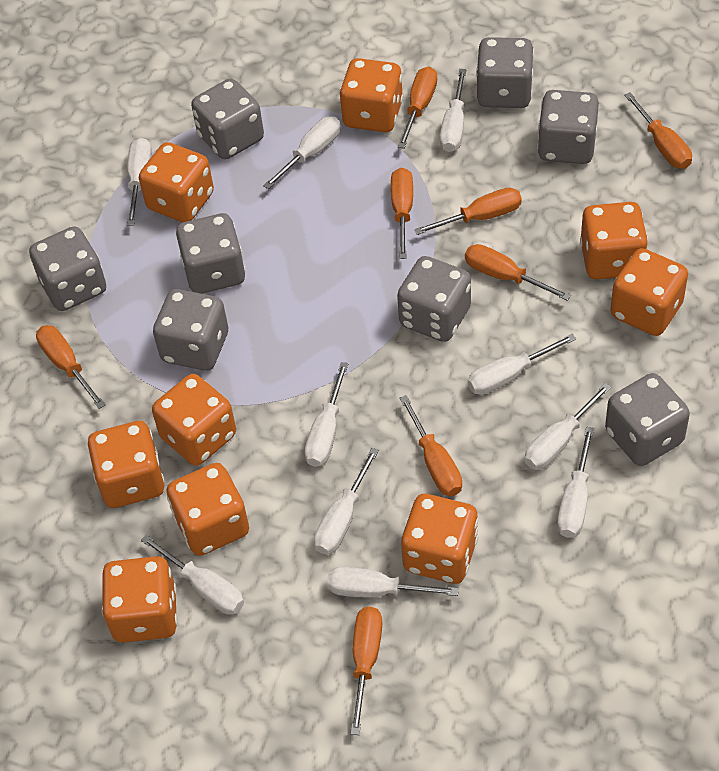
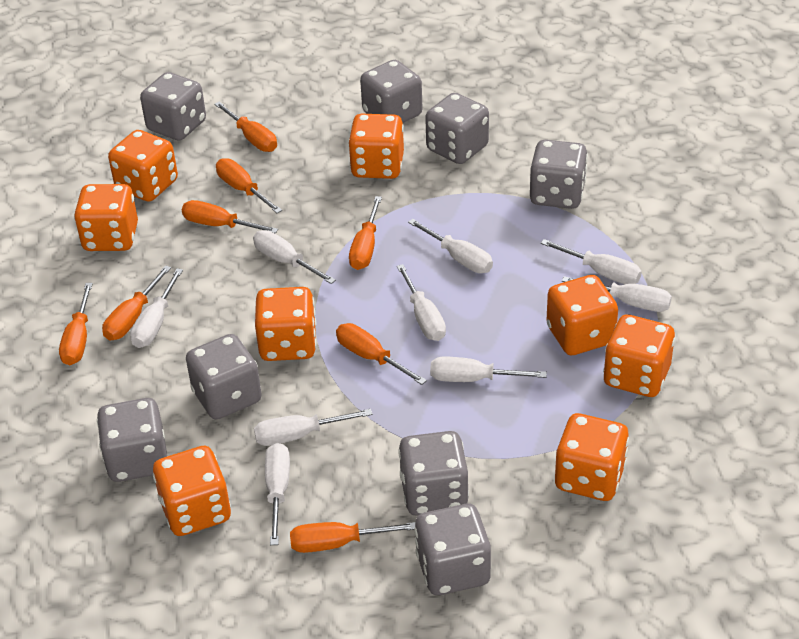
orange dice: 9 -> 8
white screwdriver: 10 -> 9

